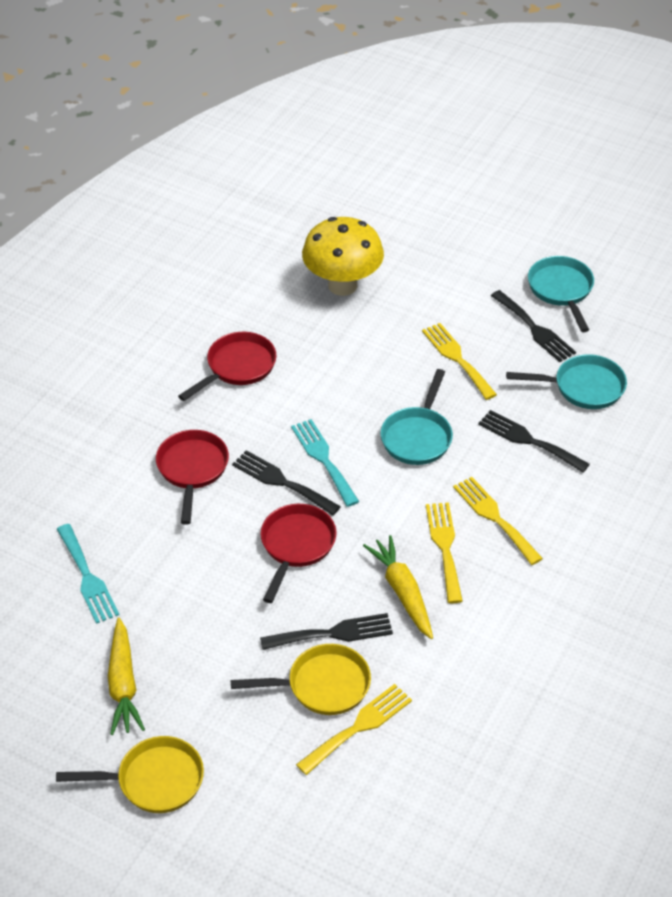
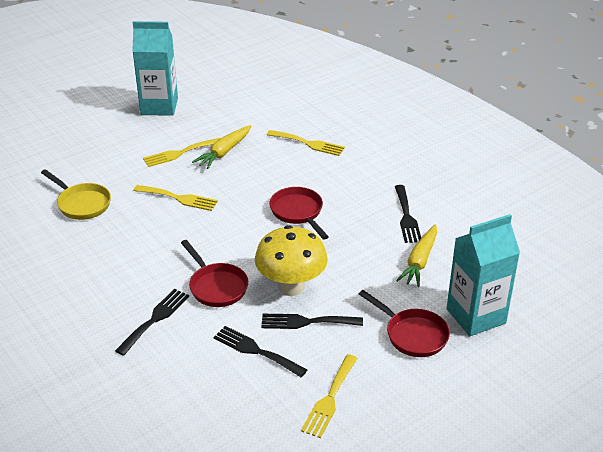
turquoise carton: 0 -> 2
turquoise fork: 2 -> 0
turquoise pan: 3 -> 0
yellow pan: 2 -> 1

